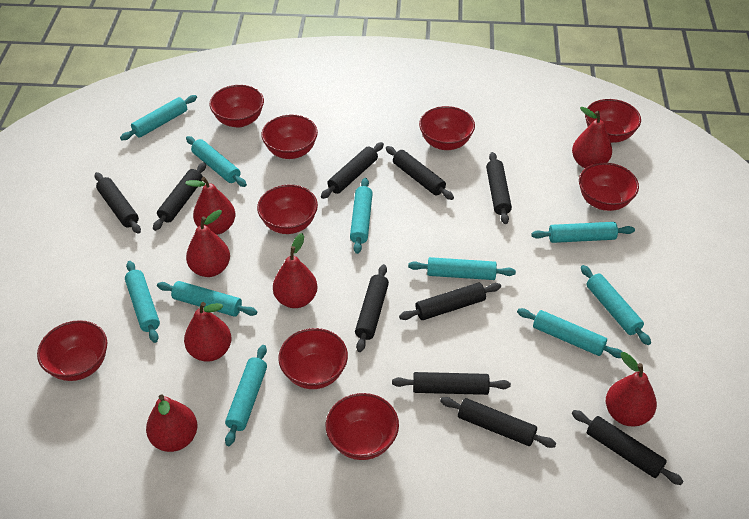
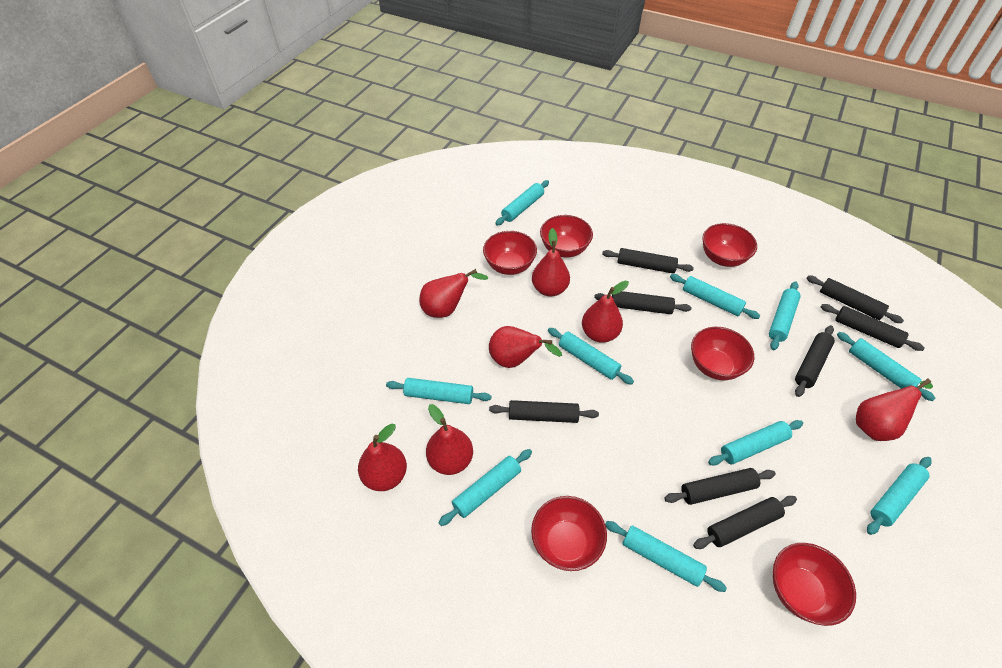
black rolling pin: 10 -> 8
red bowl: 9 -> 6

